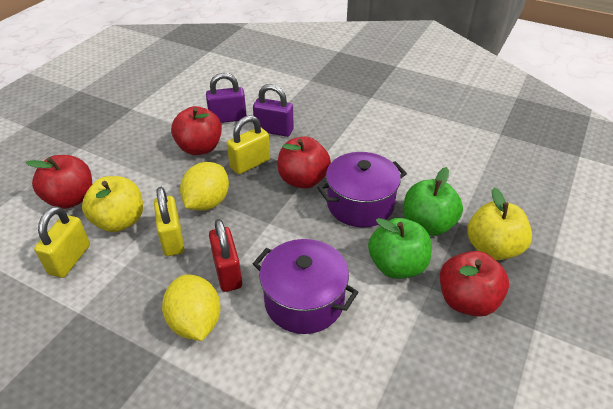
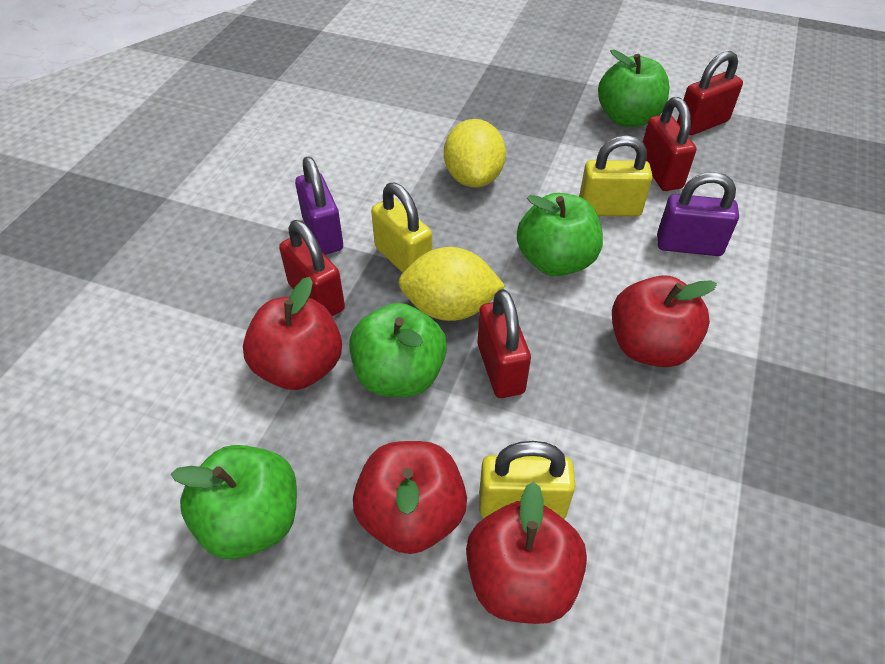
green apple: 2 -> 4
purple pot: 2 -> 0
red padlock: 1 -> 4
yellow apple: 2 -> 0

